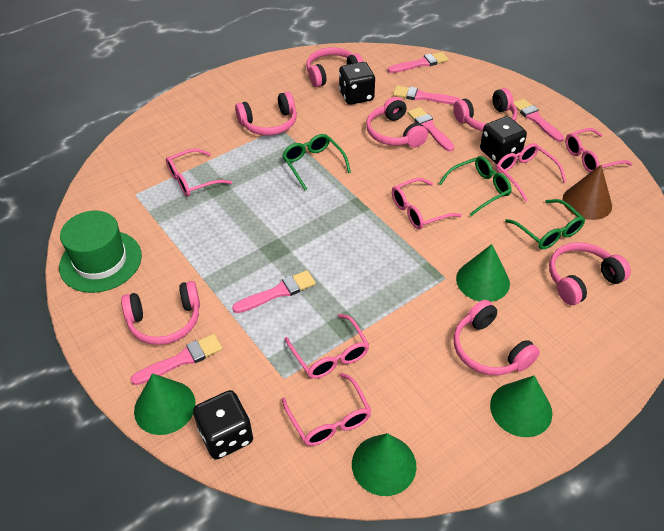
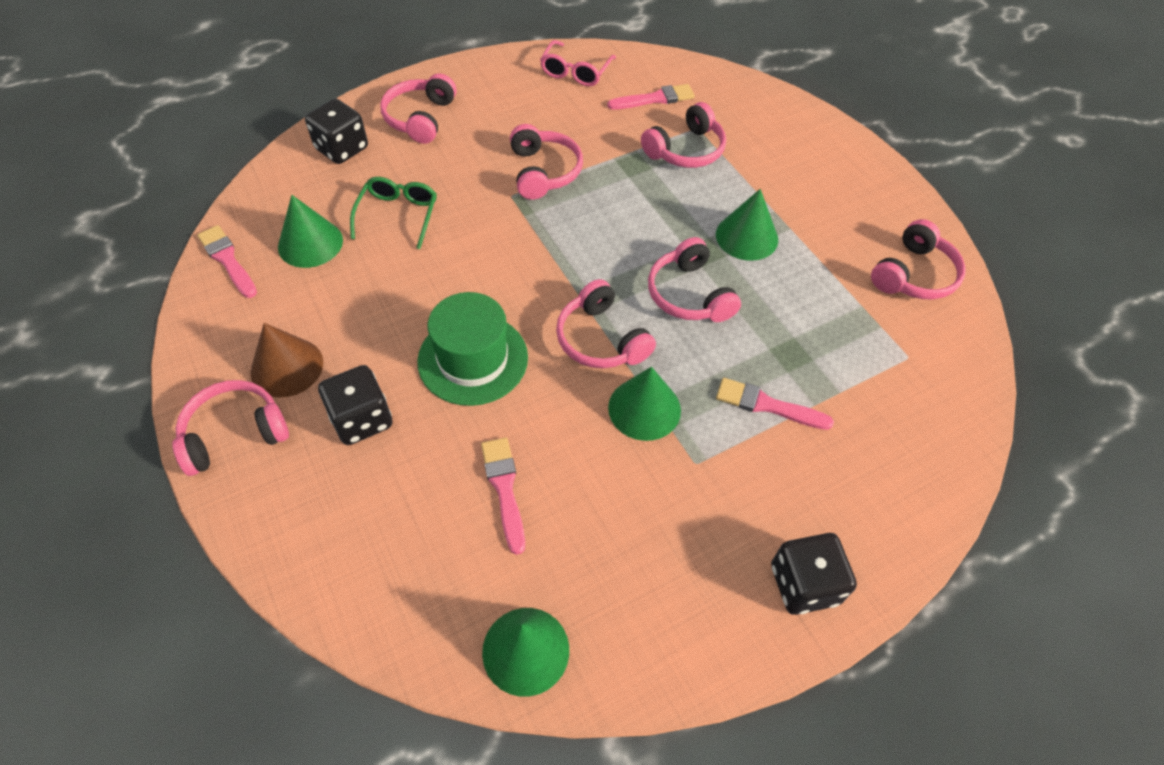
green glasses: 3 -> 1
pink brush: 6 -> 4
pink glasses: 6 -> 1

